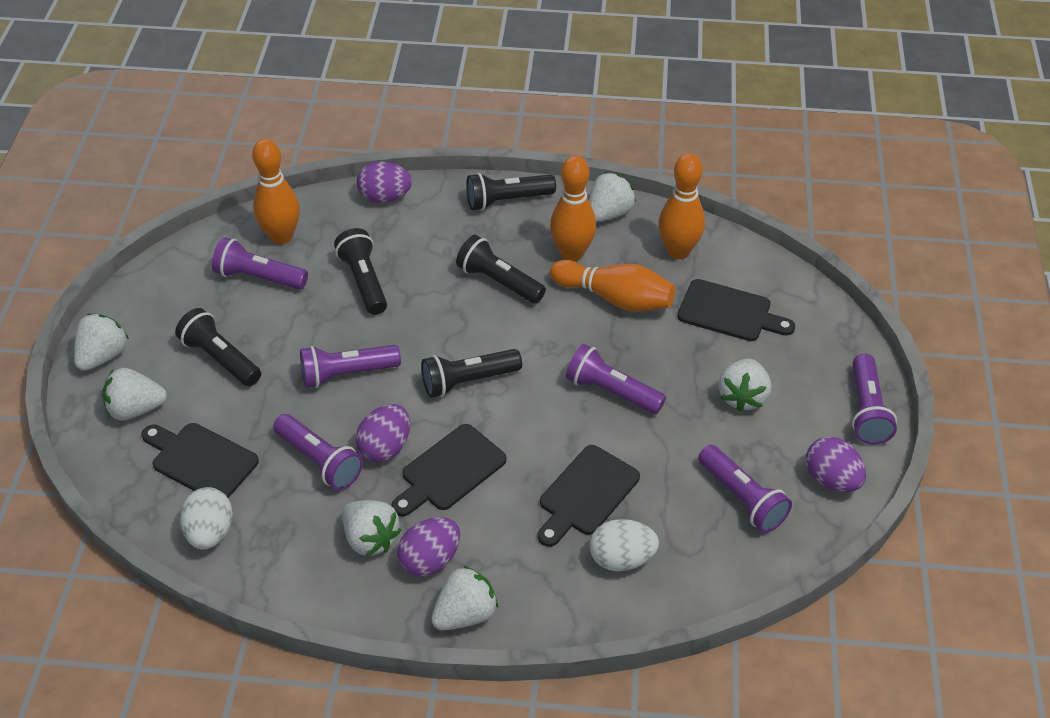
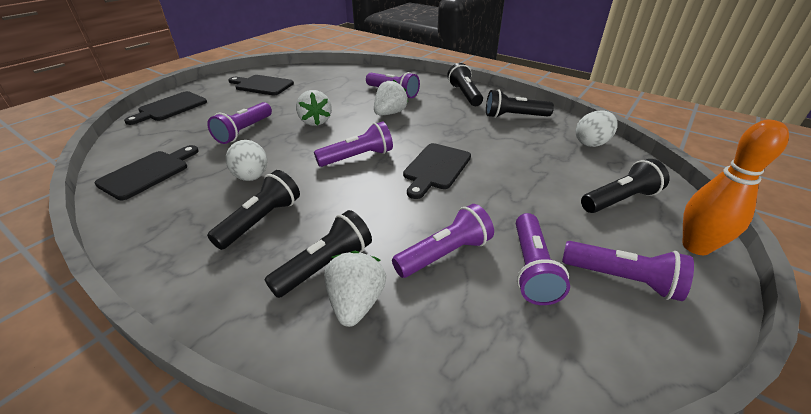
orange bowling pin: 4 -> 1
purple egg: 4 -> 0
white strawberry: 6 -> 3

